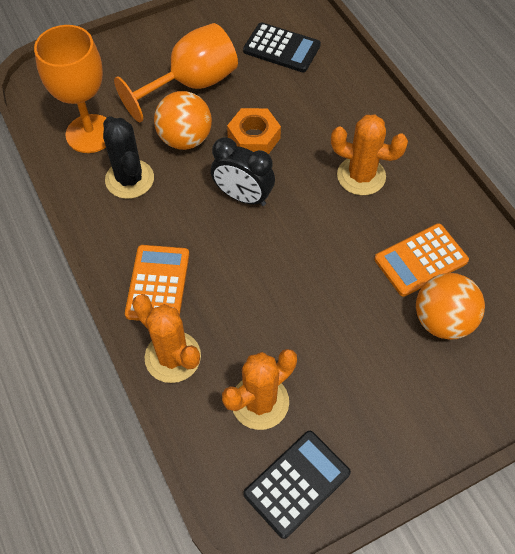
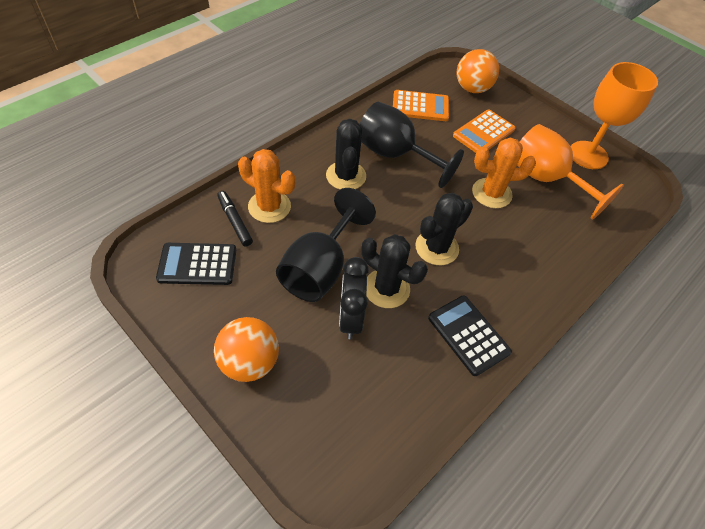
black cactus: 1 -> 3
black goblet: 0 -> 2
black marker: 0 -> 1
orange cactus: 3 -> 2
orange nut: 1 -> 0

